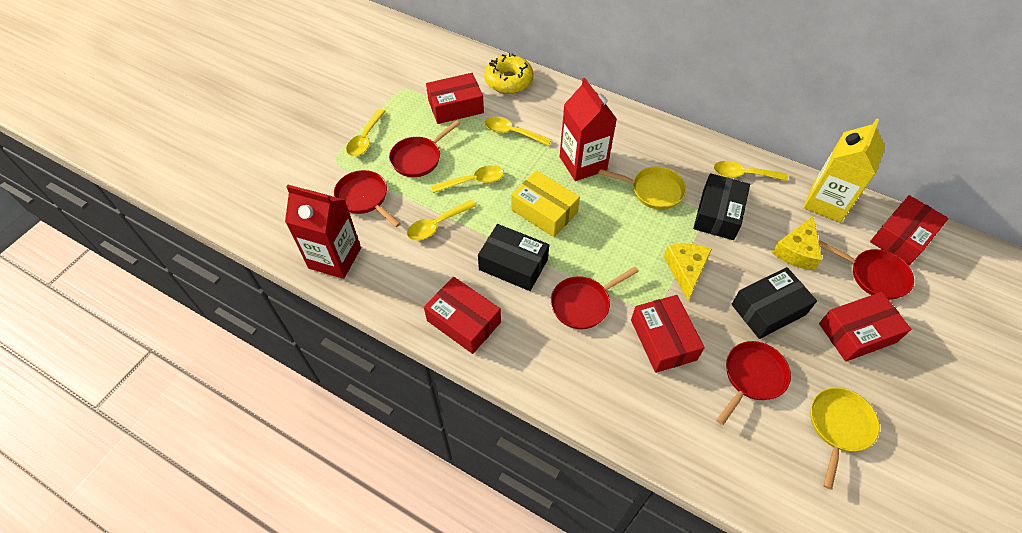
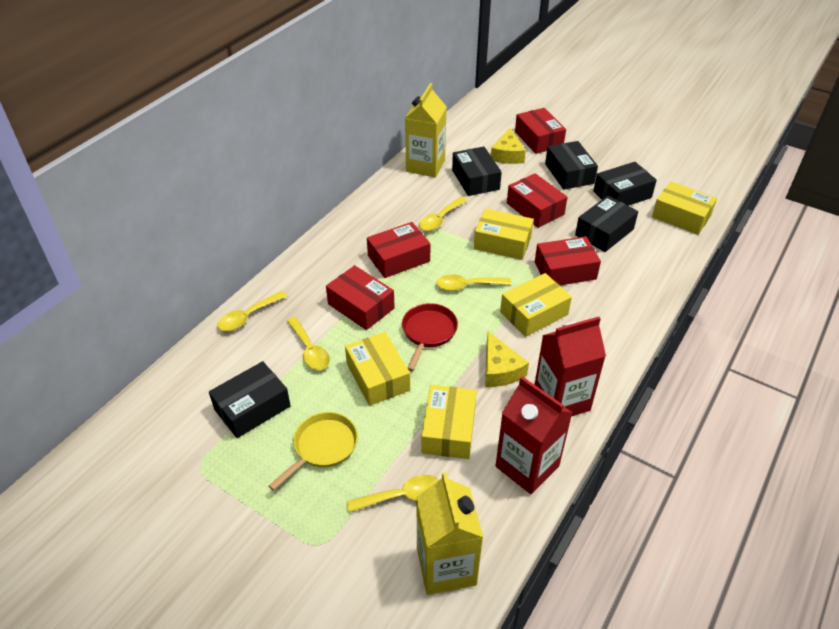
black box: 3 -> 5
red pan: 5 -> 1
yellow box: 1 -> 5
yellow carton: 1 -> 2
yellow donut: 1 -> 0
yellow pan: 2 -> 1

